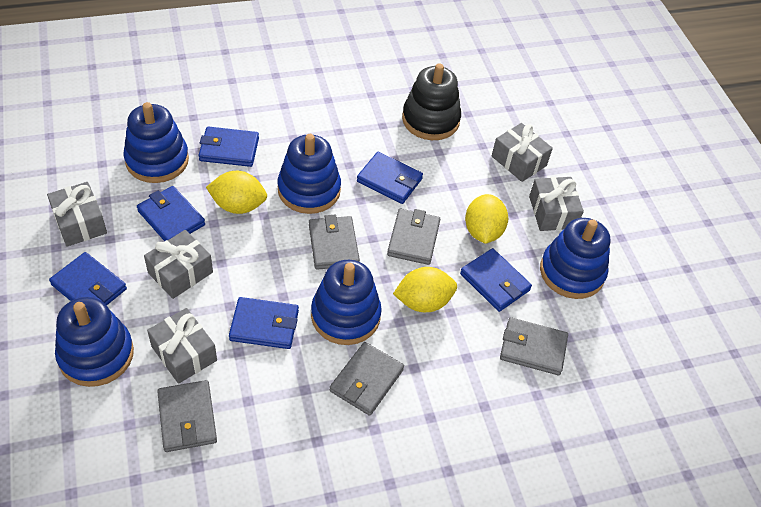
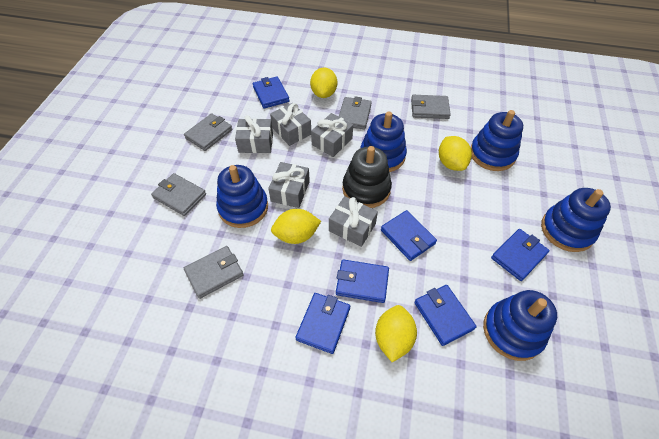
yellow lemon: 3 -> 4

